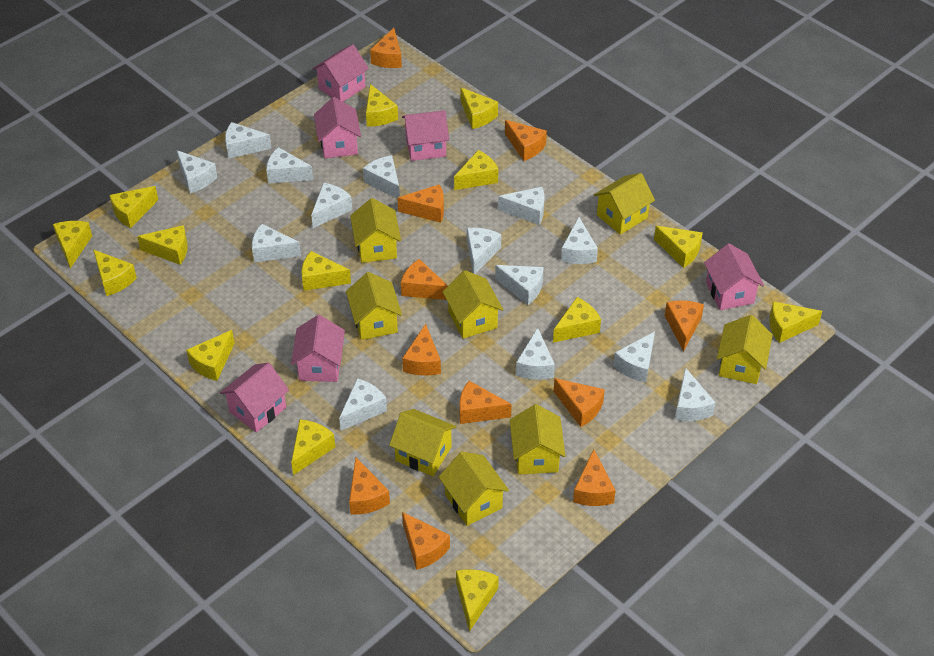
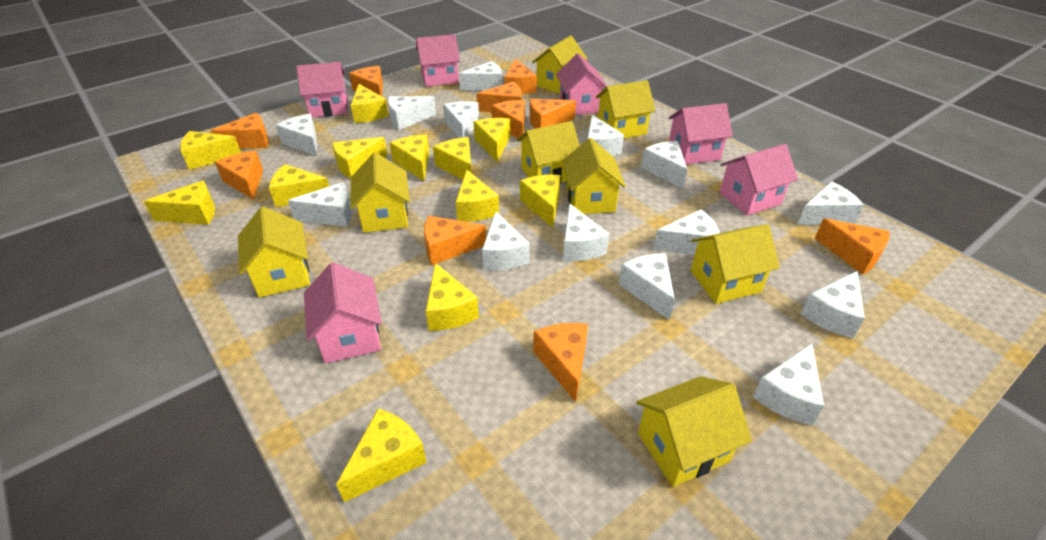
orange cheese: 11 -> 10
yellow cheese: 14 -> 12

